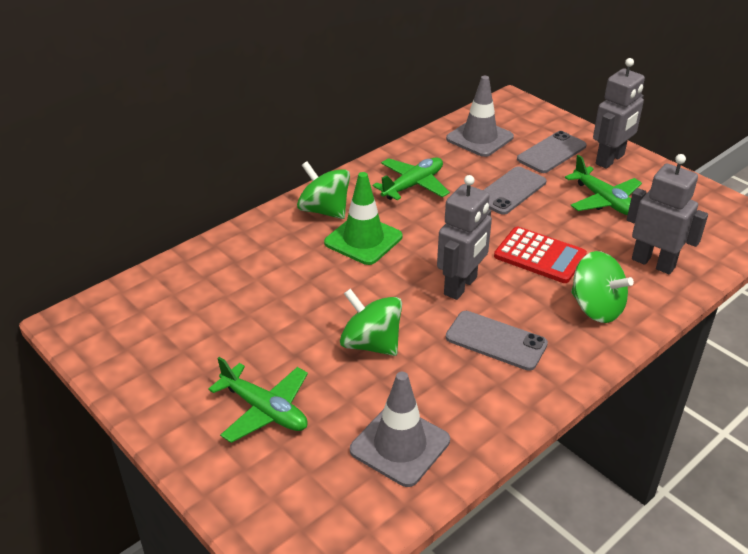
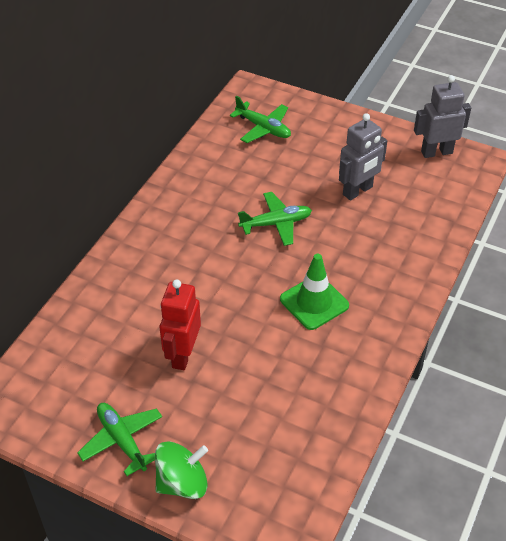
green spinning top: 3 -> 1
grey phone: 3 -> 0
grey robot: 3 -> 2
grey traffic cone: 2 -> 0
red calculator: 1 -> 0
red robot: 0 -> 1

